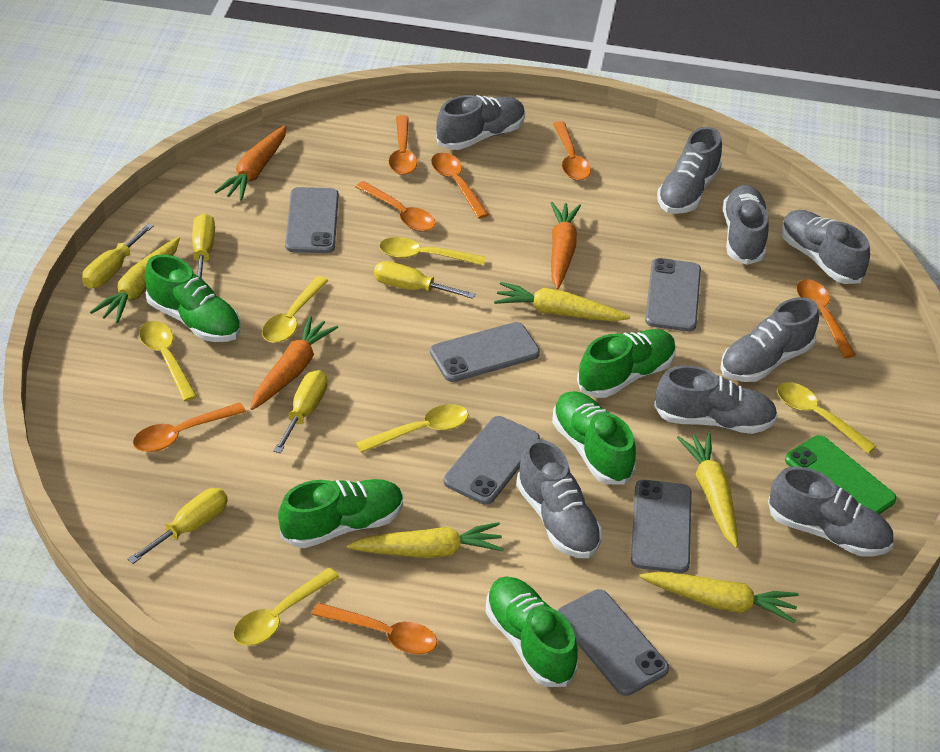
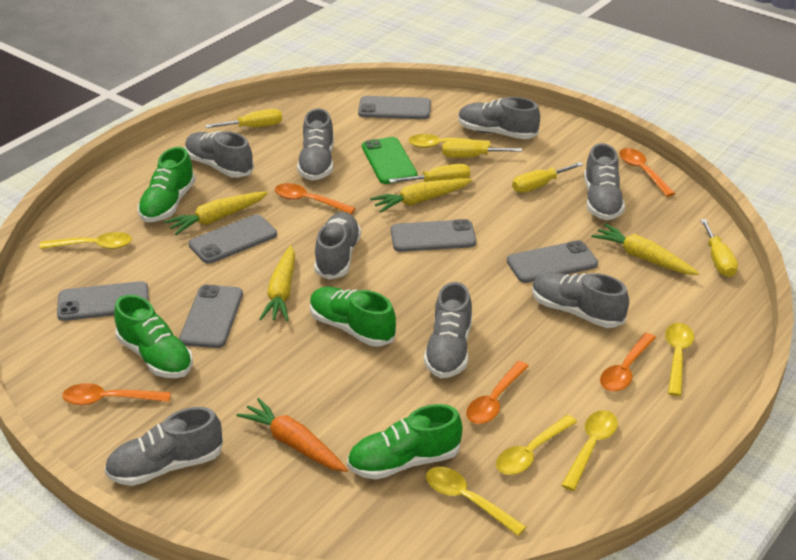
green shoe: 5 -> 4
orange carrot: 3 -> 1
orange spoon: 7 -> 5
yellow carrot: 5 -> 4

